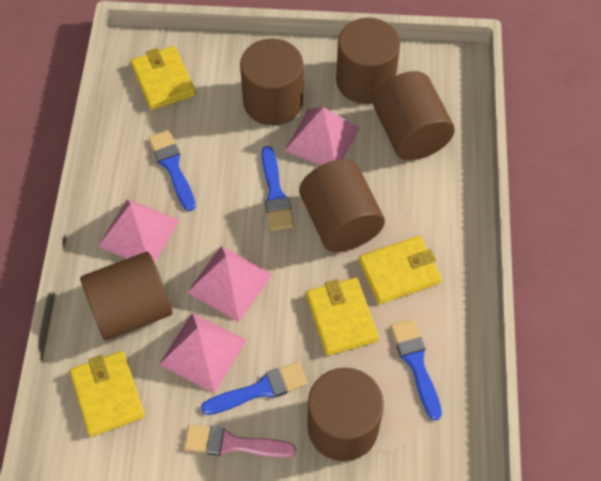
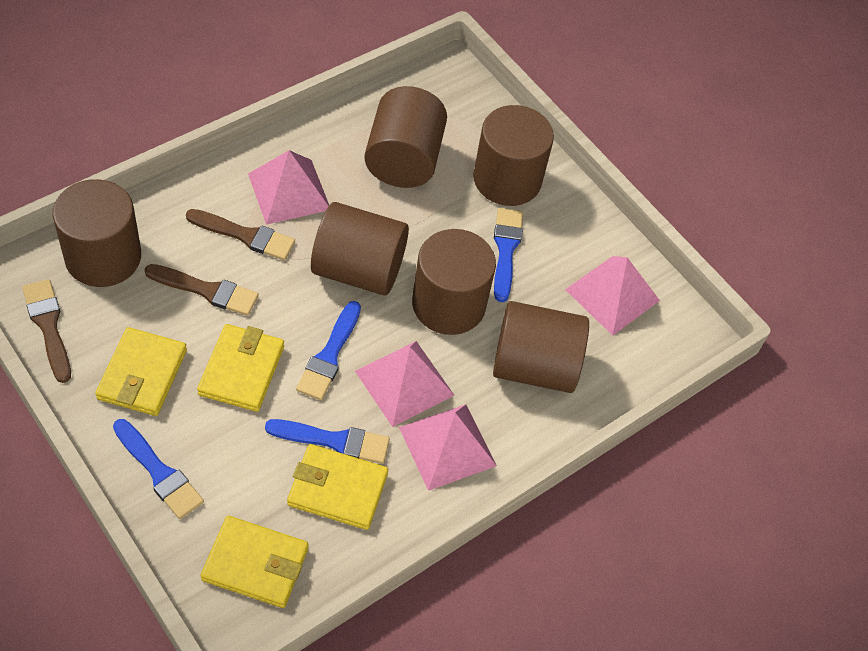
brown brush: 0 -> 3
pink brush: 1 -> 0

